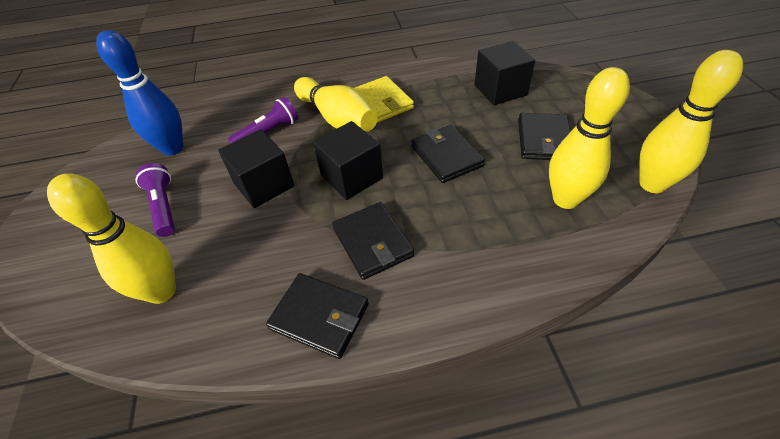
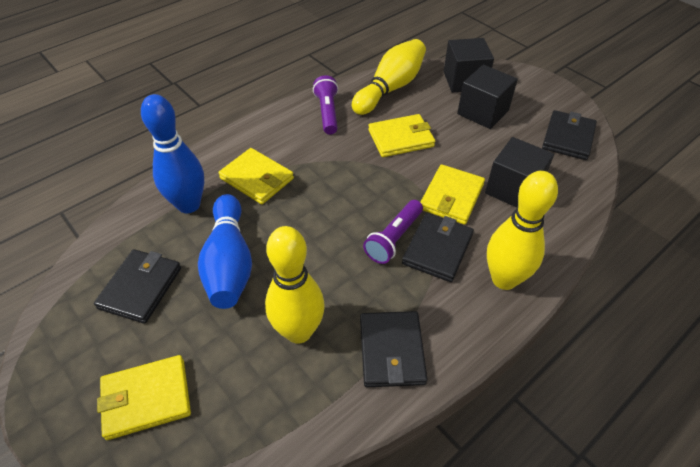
blue bowling pin: 1 -> 2
yellow bowling pin: 4 -> 3
yellow wallet: 1 -> 4

